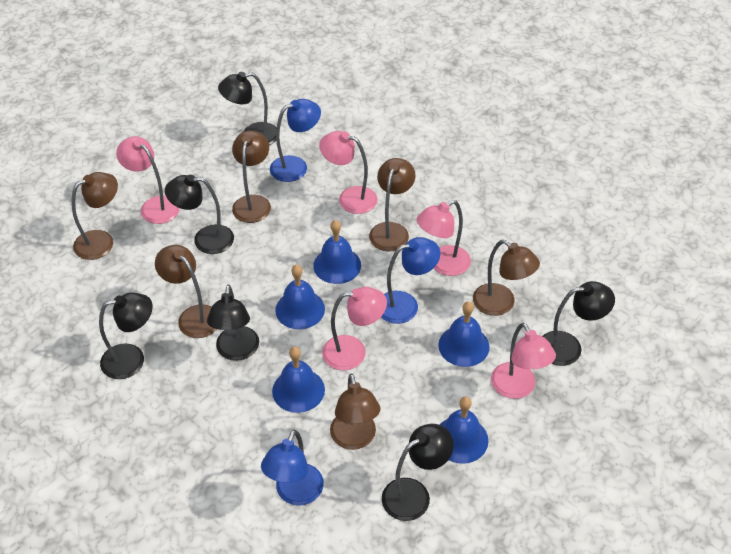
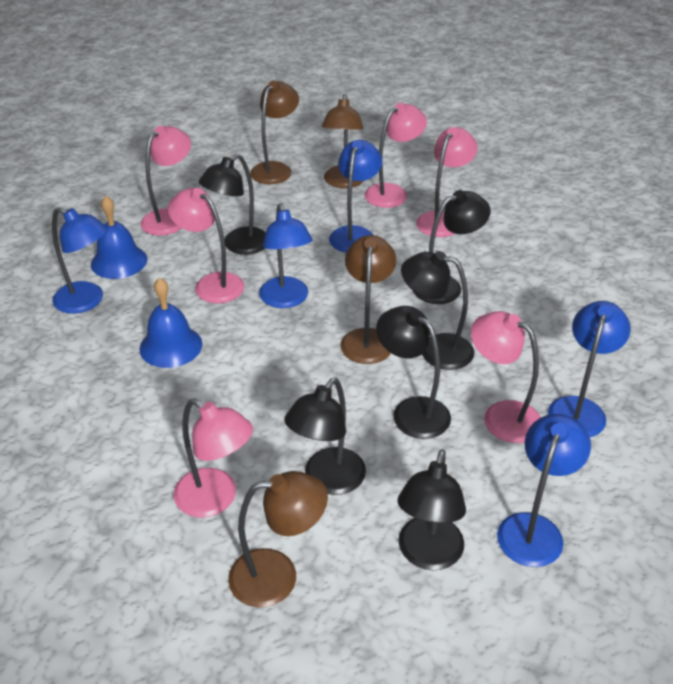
blue bell: 5 -> 2
blue lamp: 3 -> 5
brown lamp: 6 -> 4
pink lamp: 5 -> 6

